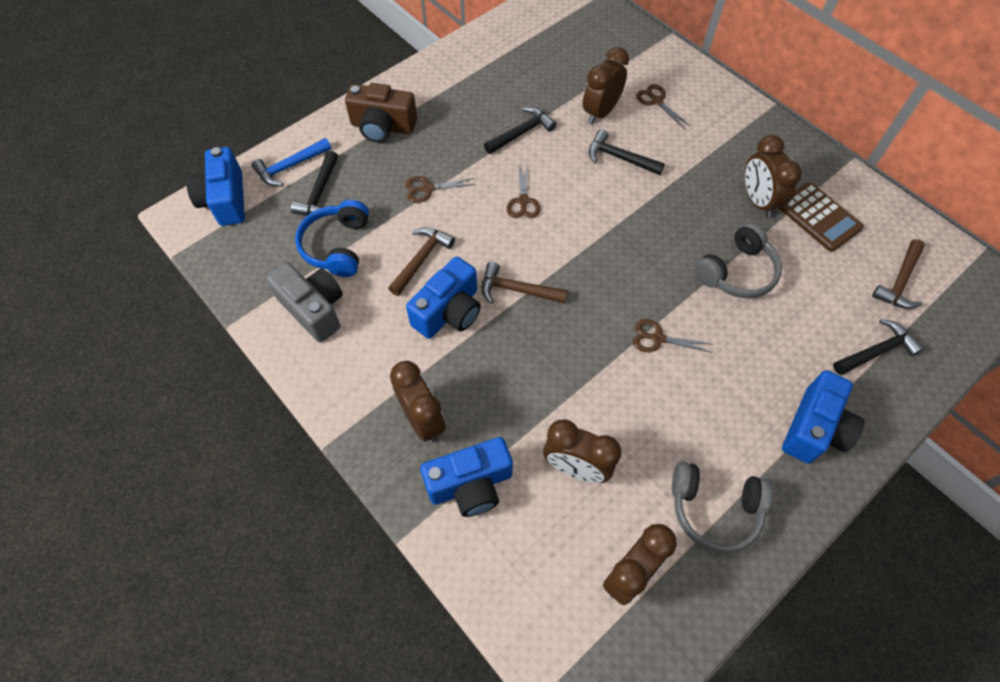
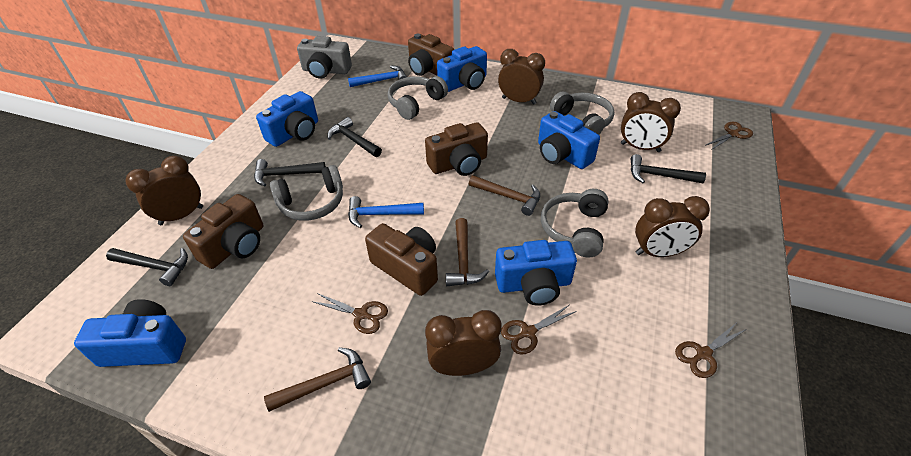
blue camera: 4 -> 5
blue hammer: 1 -> 2
blue headphones: 1 -> 0
brown calculator: 1 -> 0
brown camera: 1 -> 4
grey headphones: 2 -> 4

